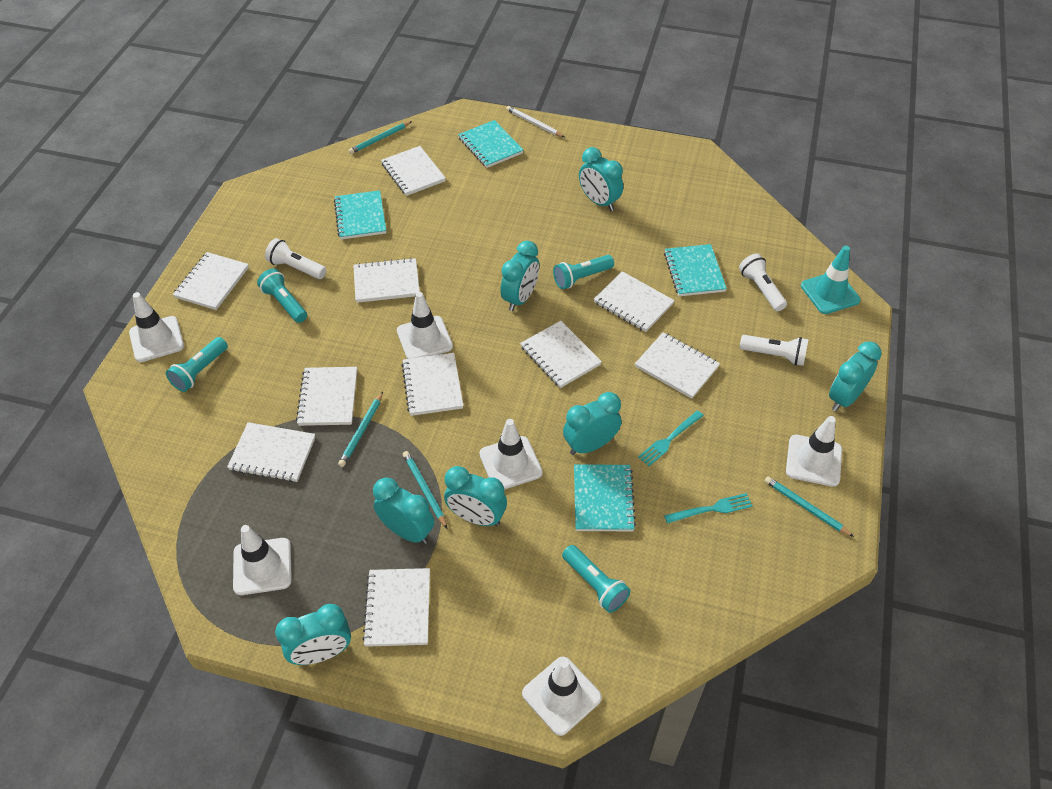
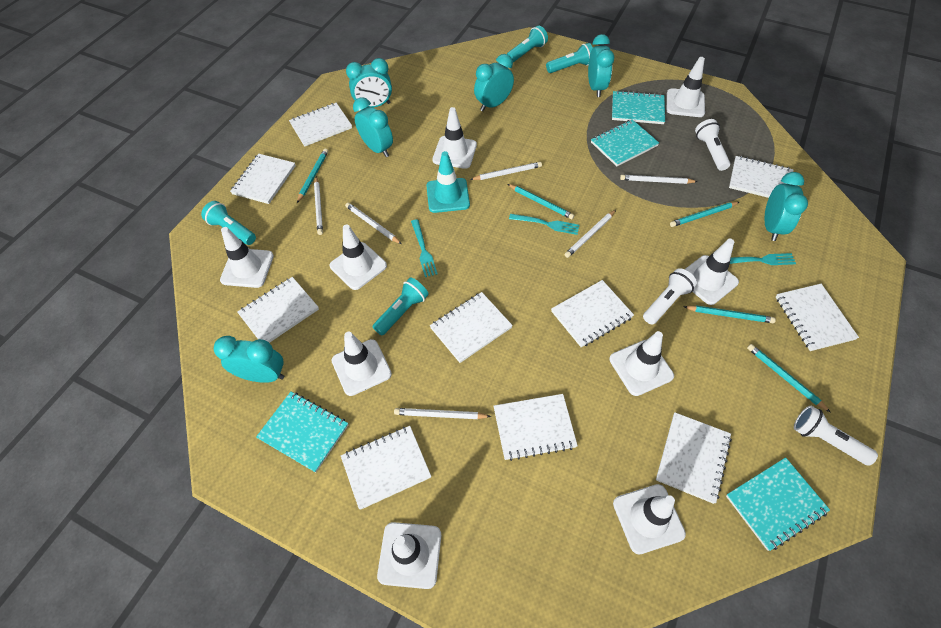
turquoise clock: 7 -> 6
turquoise fork: 2 -> 3
turquoise pencil: 4 -> 5
white pencil: 1 -> 6
white traffic cone: 6 -> 9

